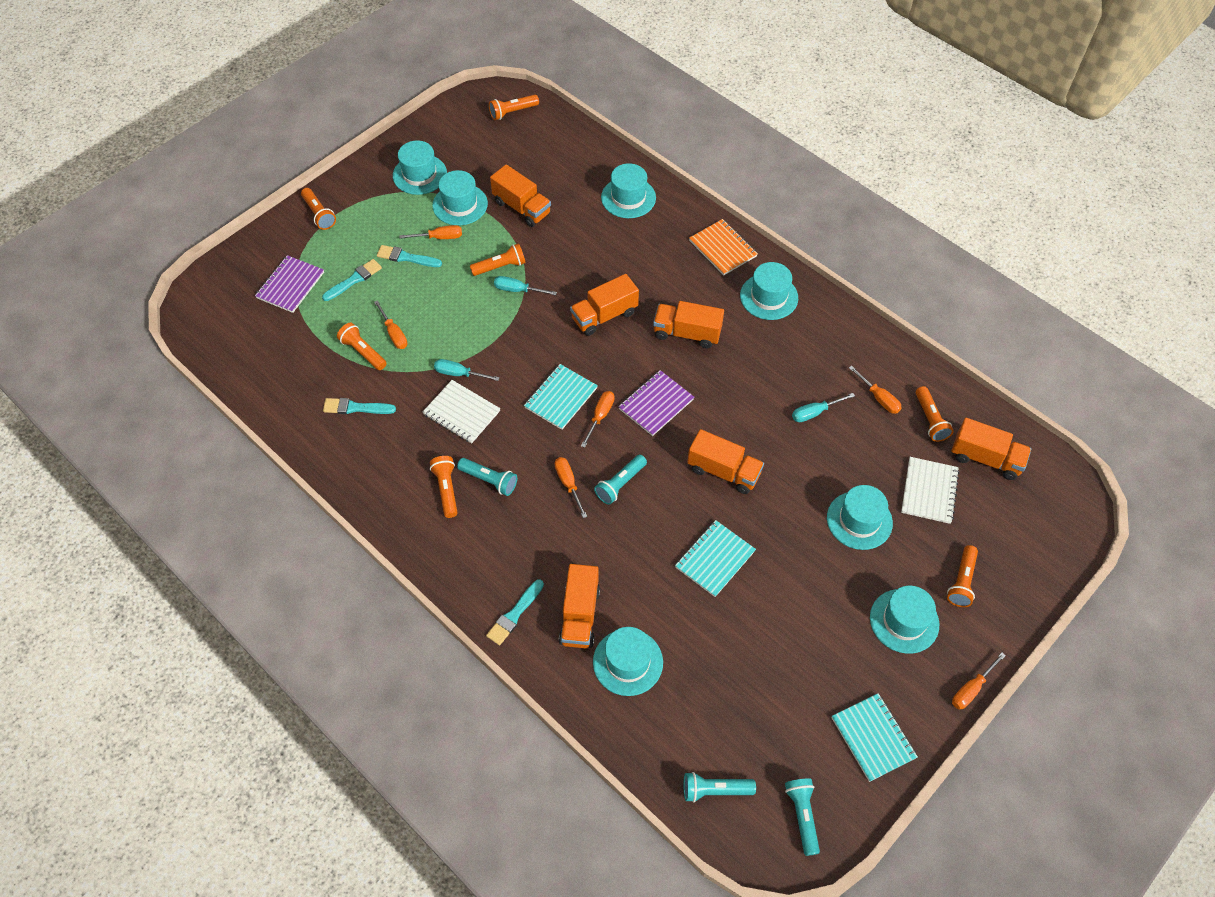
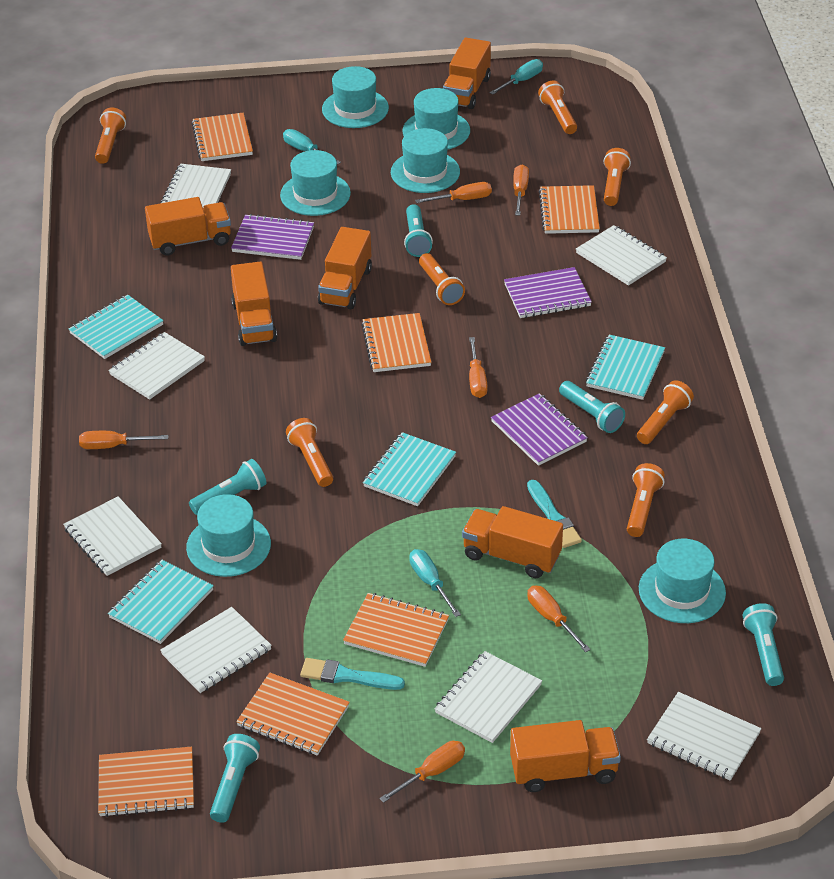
orange notebook: 1 -> 6
purple notebook: 2 -> 3
turquoise brush: 4 -> 2
turquoise flashlight: 4 -> 5
turquoise hat: 7 -> 6
turquoise notebook: 3 -> 4
white notebook: 2 -> 7

